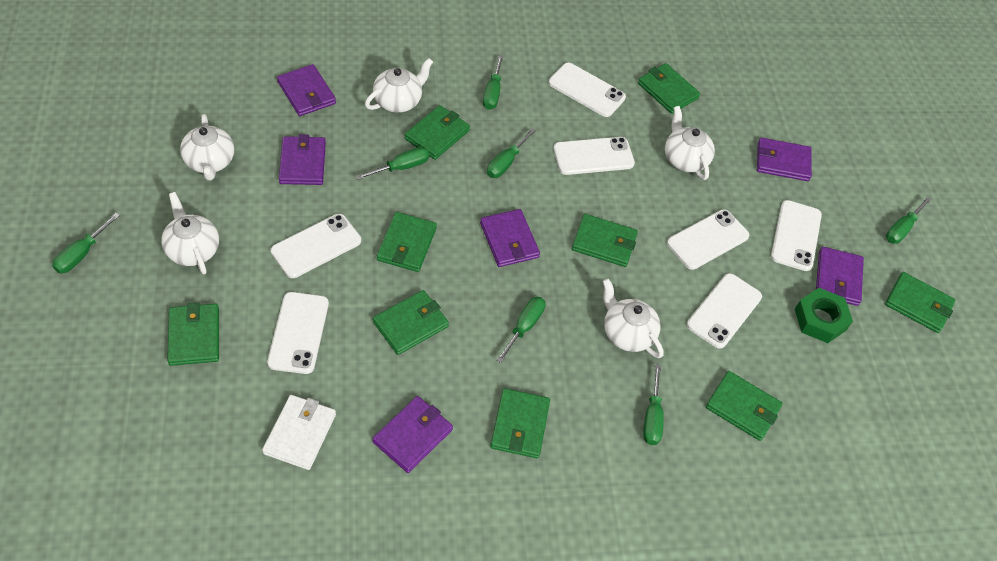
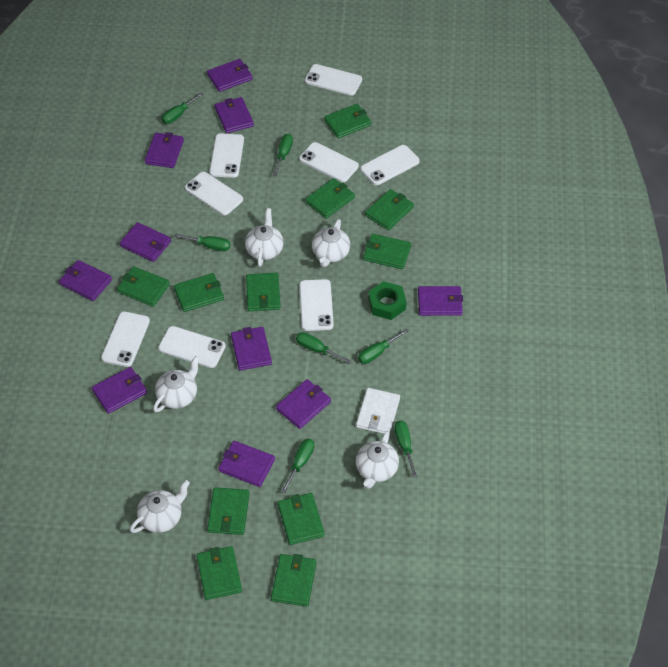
green wallet: 9 -> 11
purple wallet: 6 -> 10
white phone: 7 -> 8

